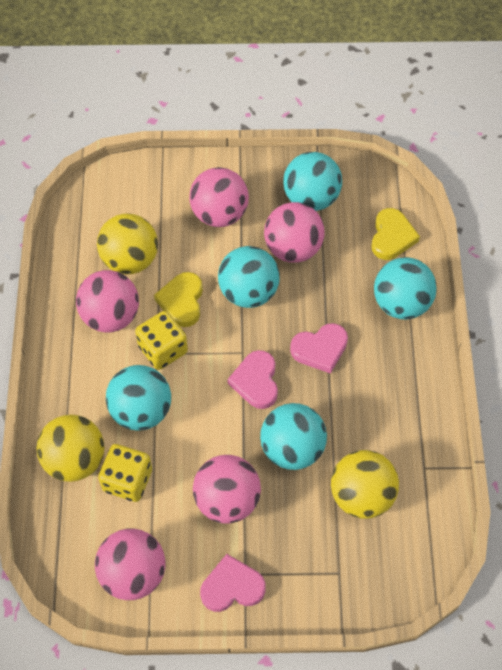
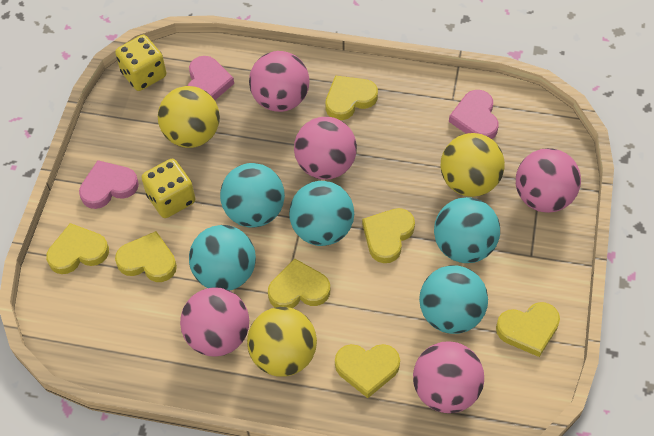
yellow heart: 2 -> 7

